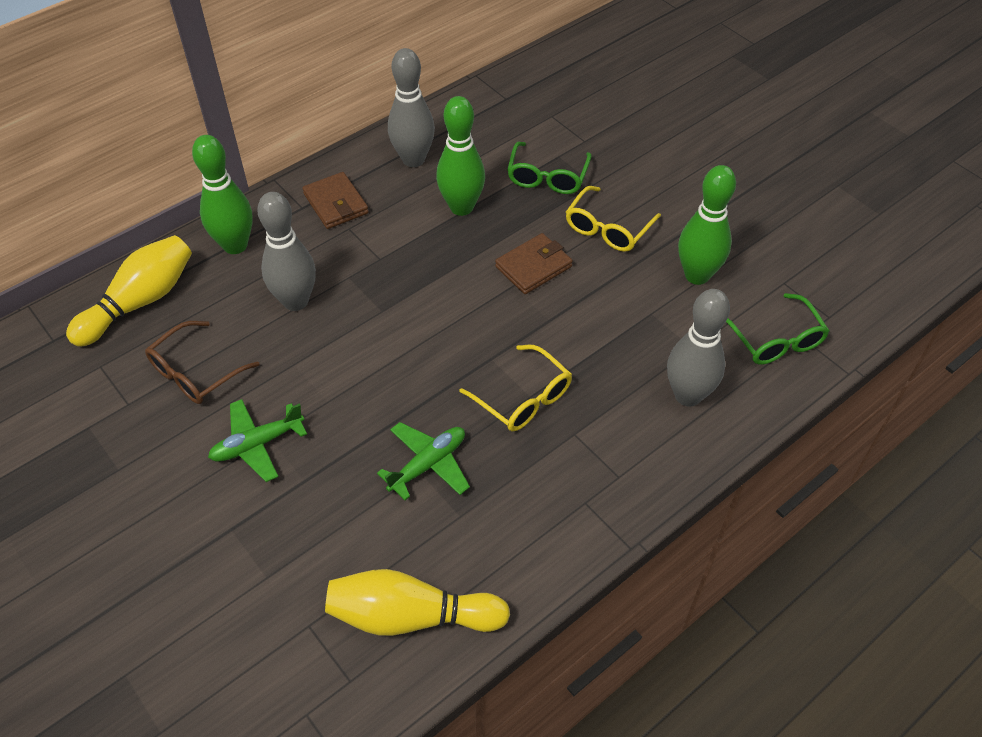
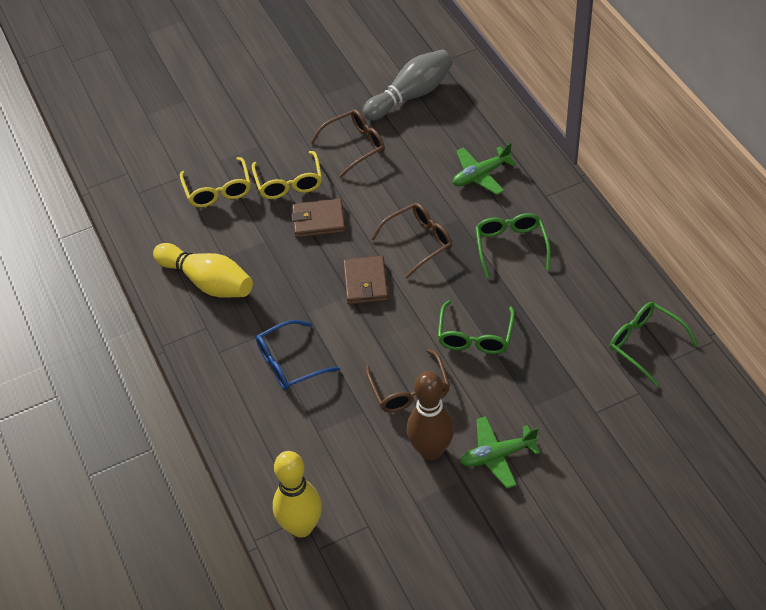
blue glasses: 0 -> 1
brown bowling pin: 0 -> 1
brown glasses: 1 -> 3
green bowling pin: 3 -> 0
green glasses: 2 -> 3
grey bowling pin: 3 -> 1

